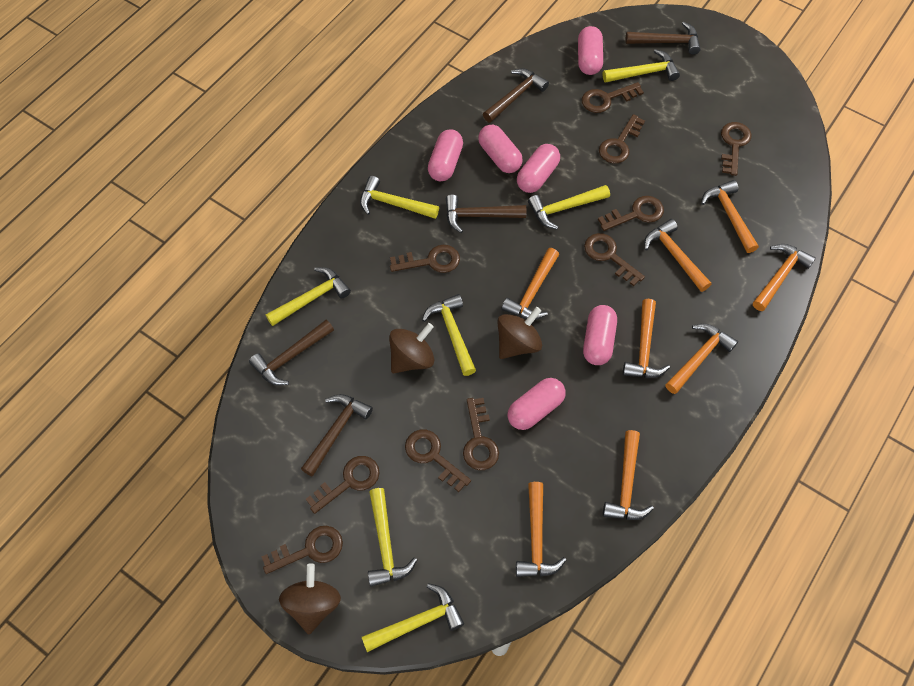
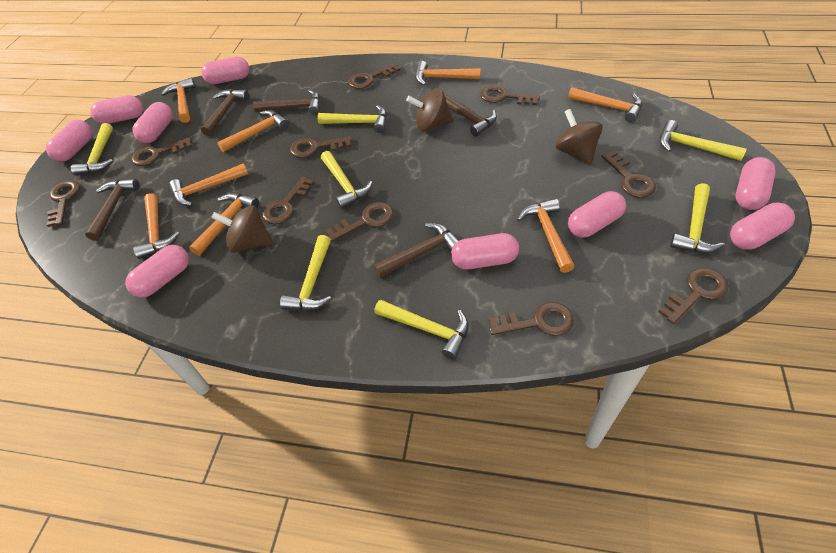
pink capsule: 6 -> 9

